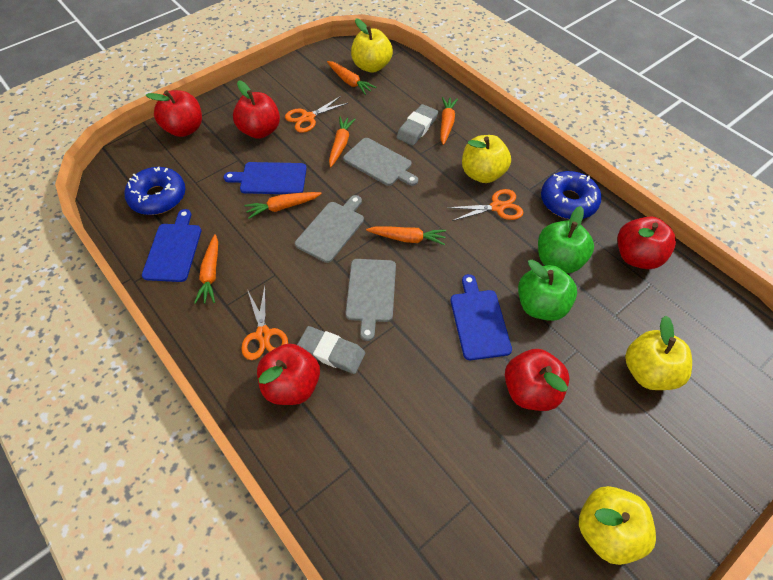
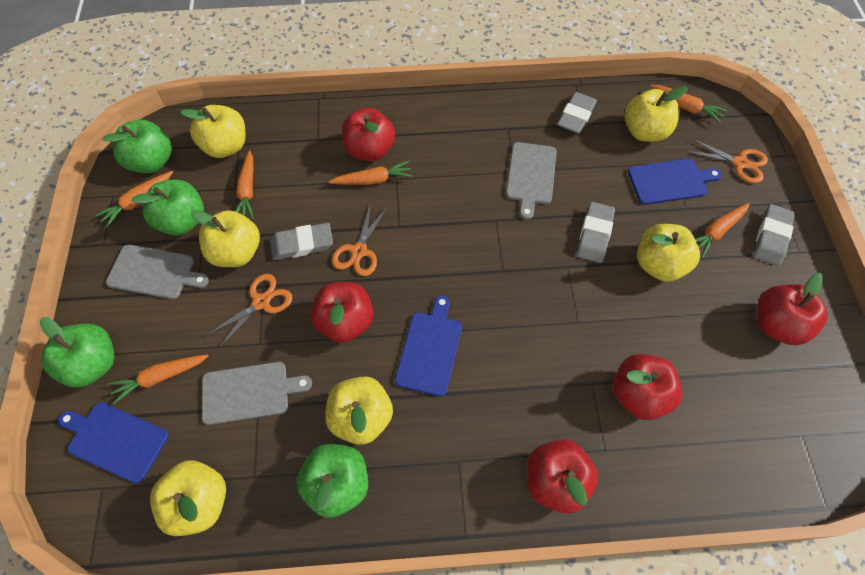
blue donut: 2 -> 0
green apple: 2 -> 4
grey eraser: 2 -> 4
yellow apple: 4 -> 6

